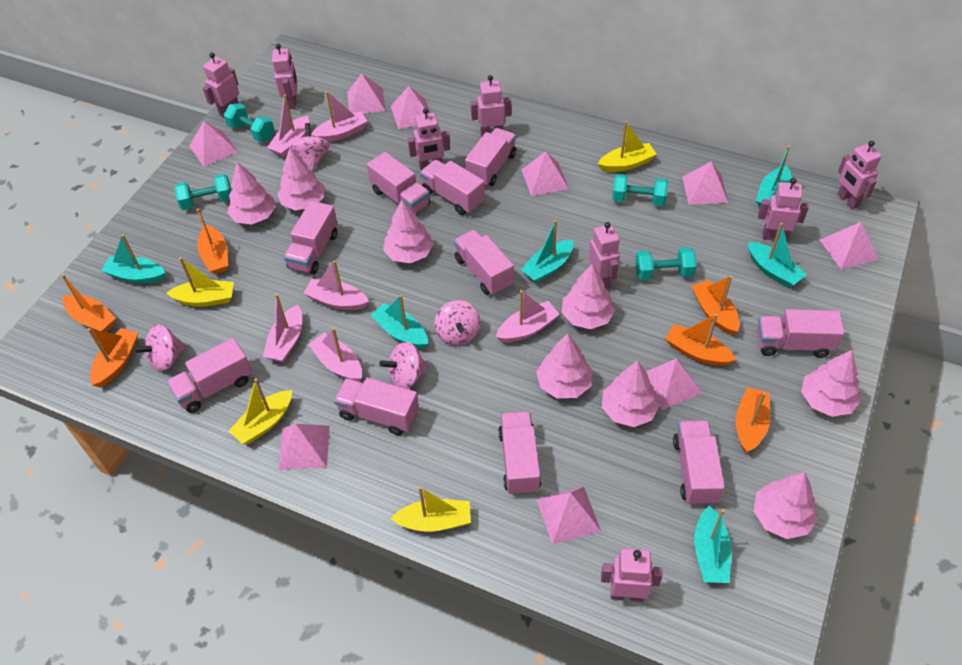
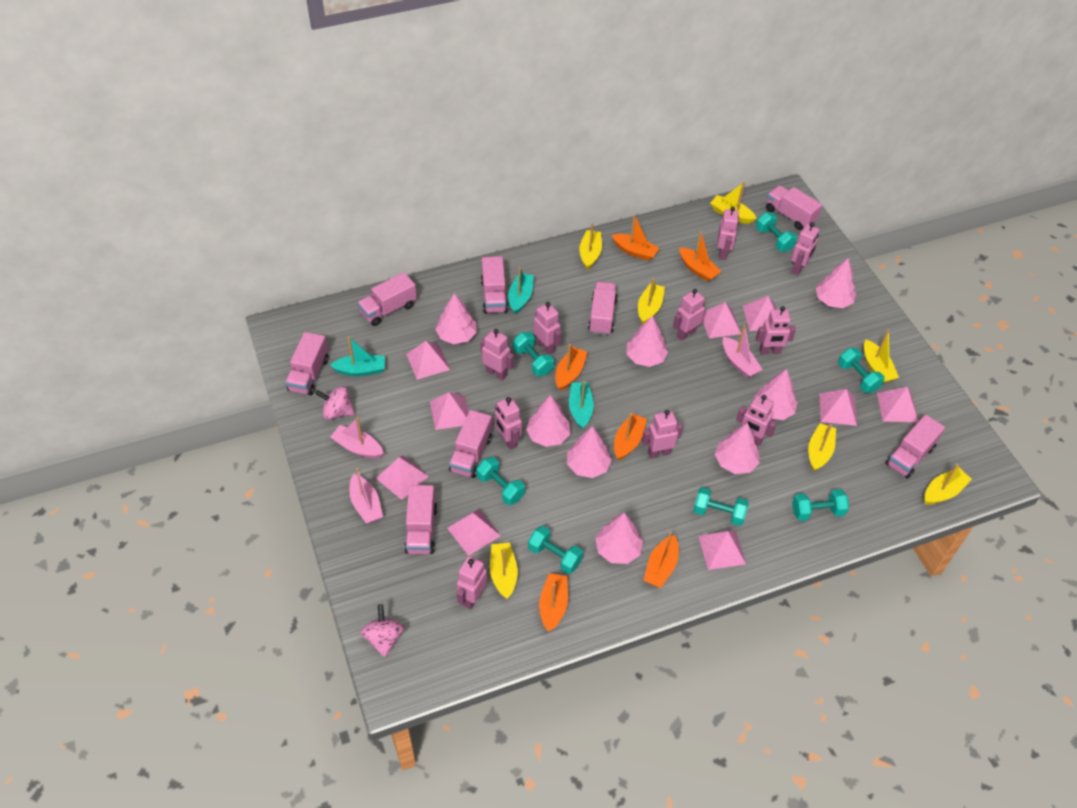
pink boat: 6 -> 3
pink robot: 8 -> 10
pink spinning top: 4 -> 2
pink truck: 10 -> 8
turquoise boat: 6 -> 3
turquoise dumbbell: 4 -> 7
yellow boat: 4 -> 7

